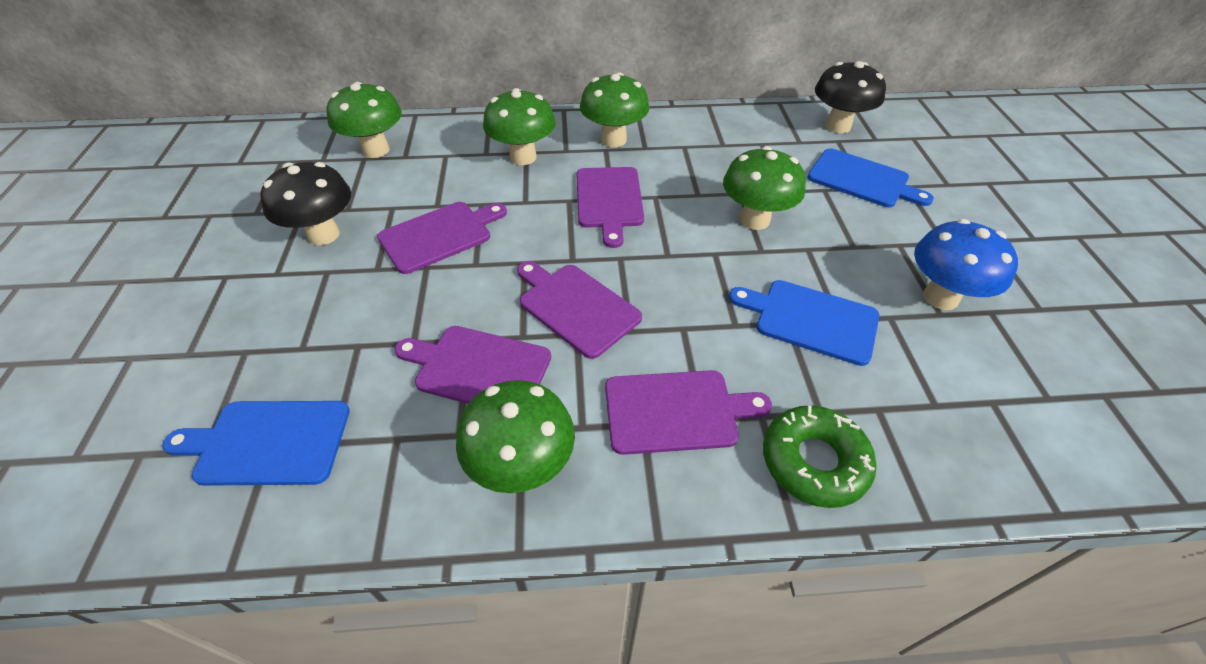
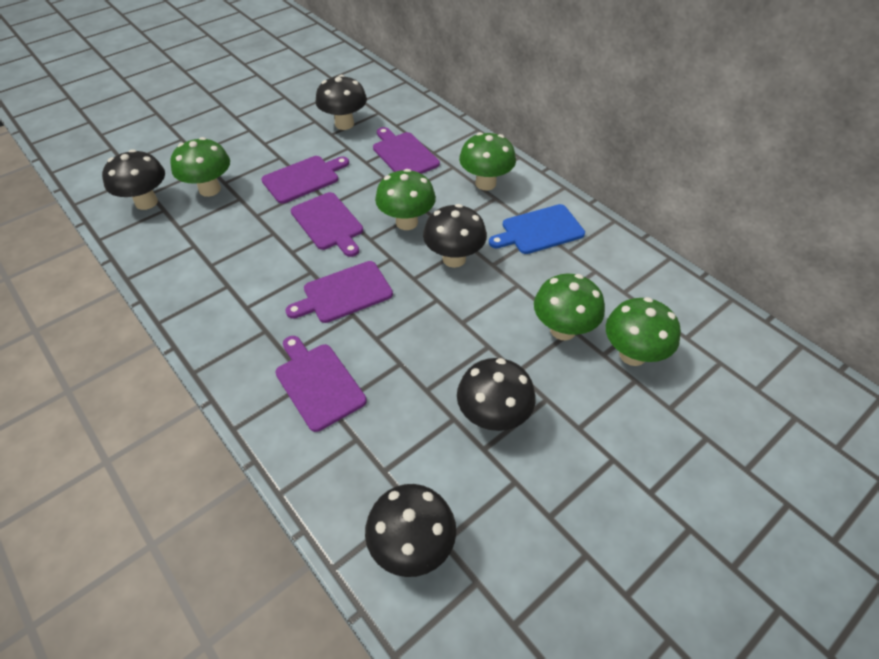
black mushroom: 2 -> 5
blue cutting board: 3 -> 1
blue mushroom: 1 -> 0
green donut: 1 -> 0

